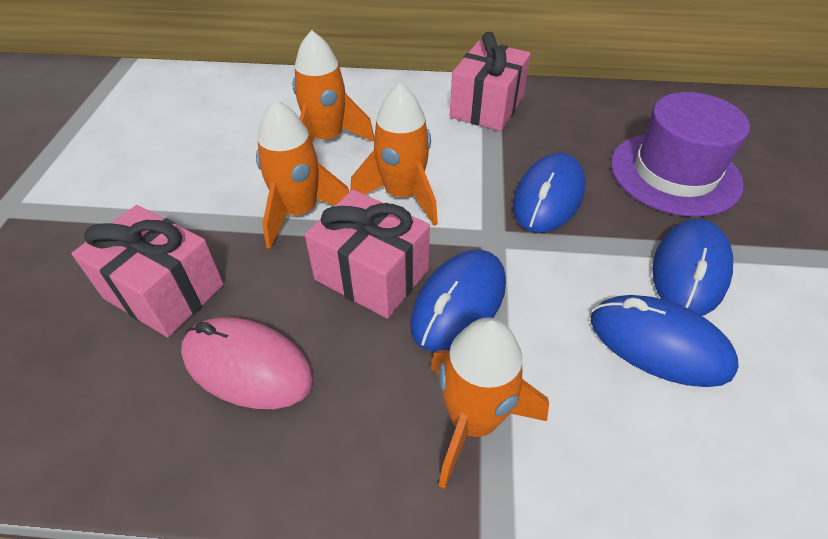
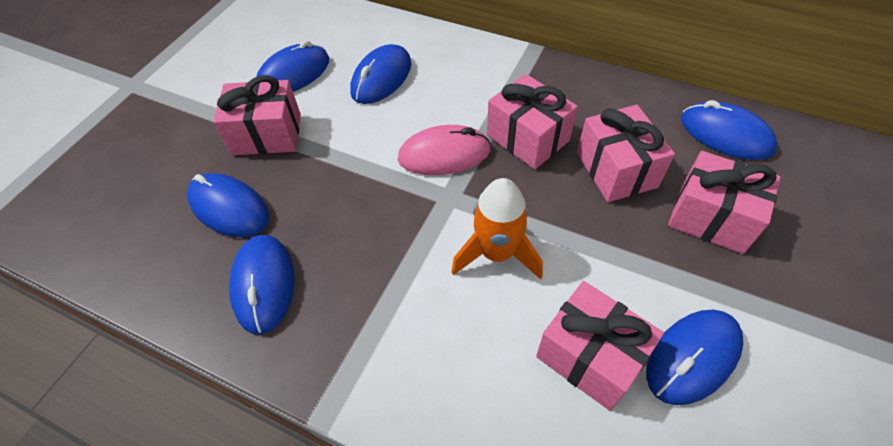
blue mouse: 4 -> 6
orange rocket: 4 -> 1
pink gift: 3 -> 5
purple hat: 1 -> 0

